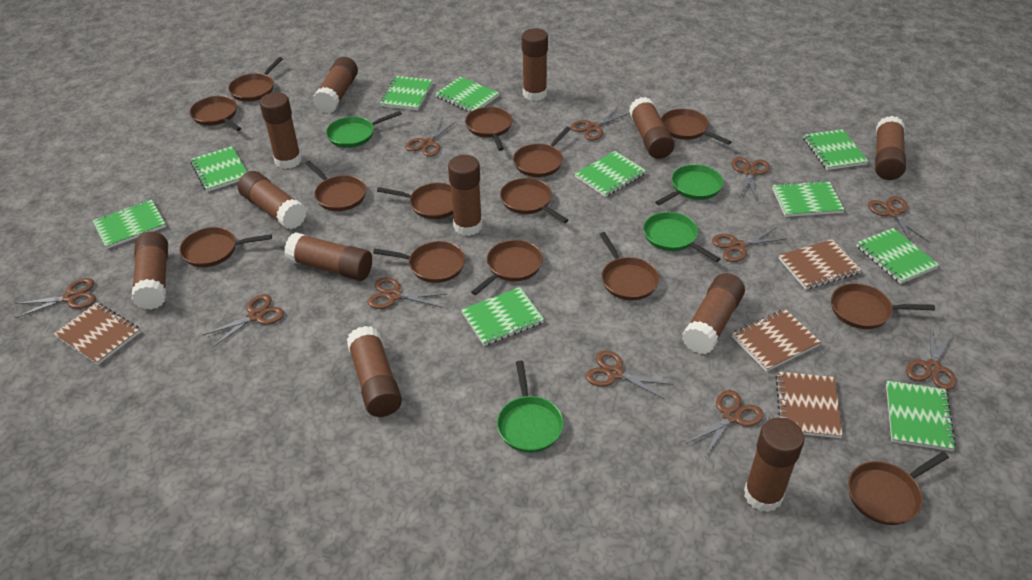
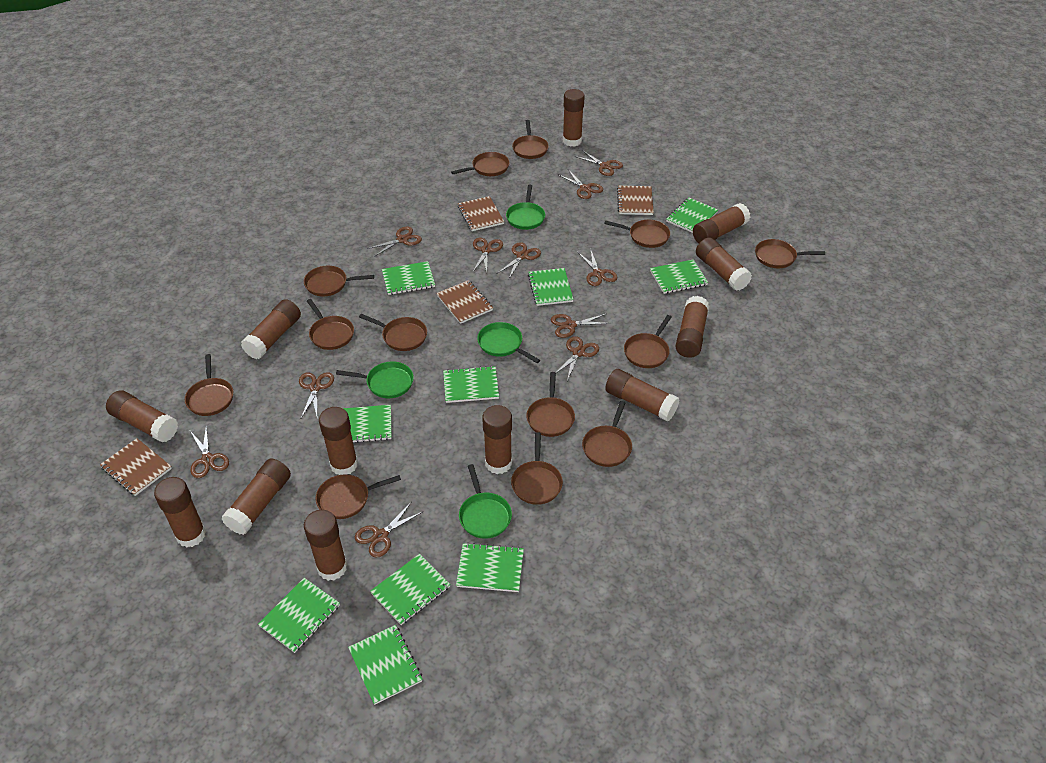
brown pan: 14 -> 13

